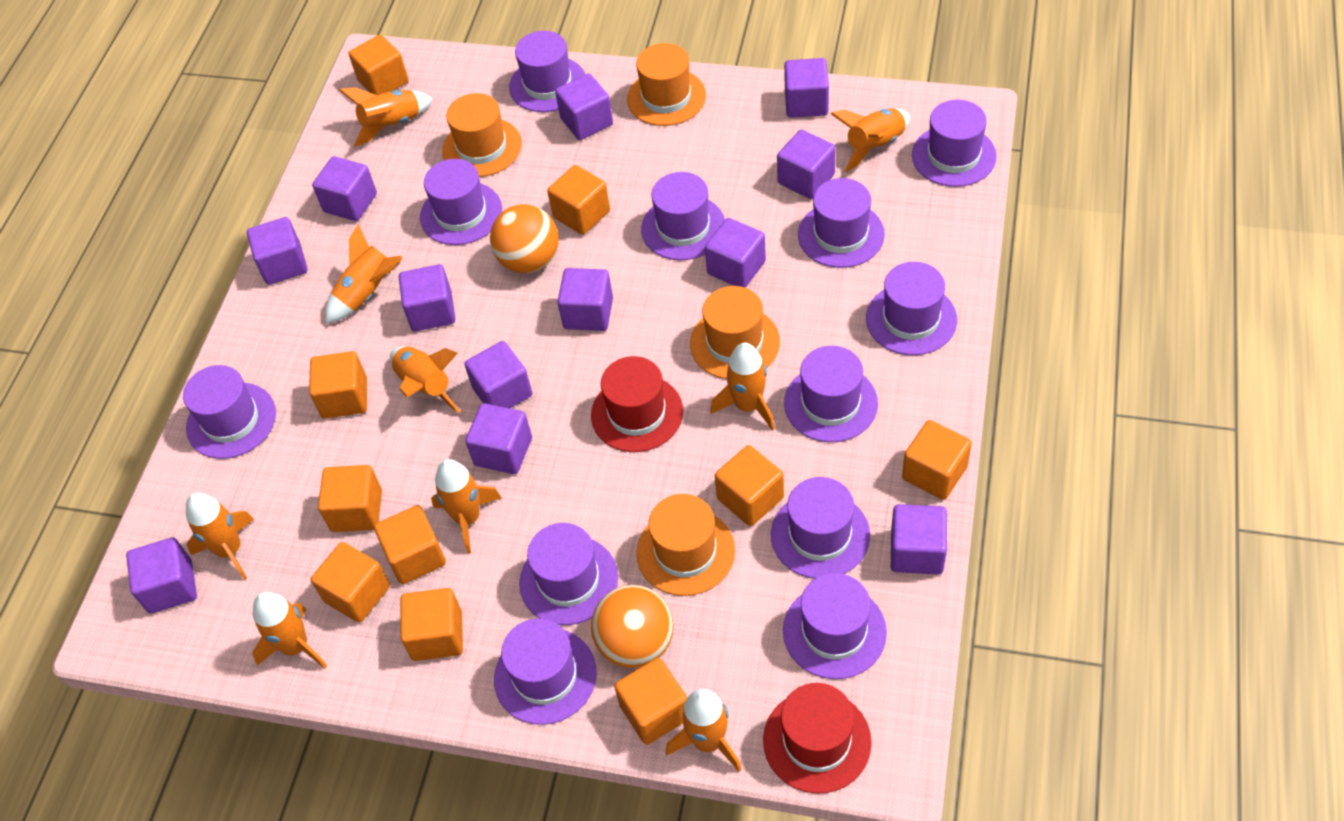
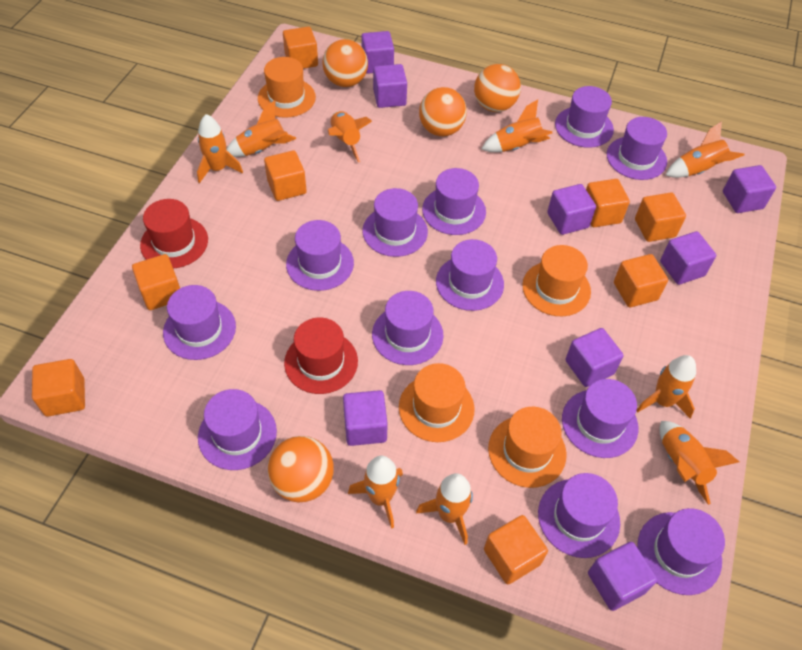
orange ball: 2 -> 4
orange cube: 10 -> 8
purple cube: 12 -> 8

